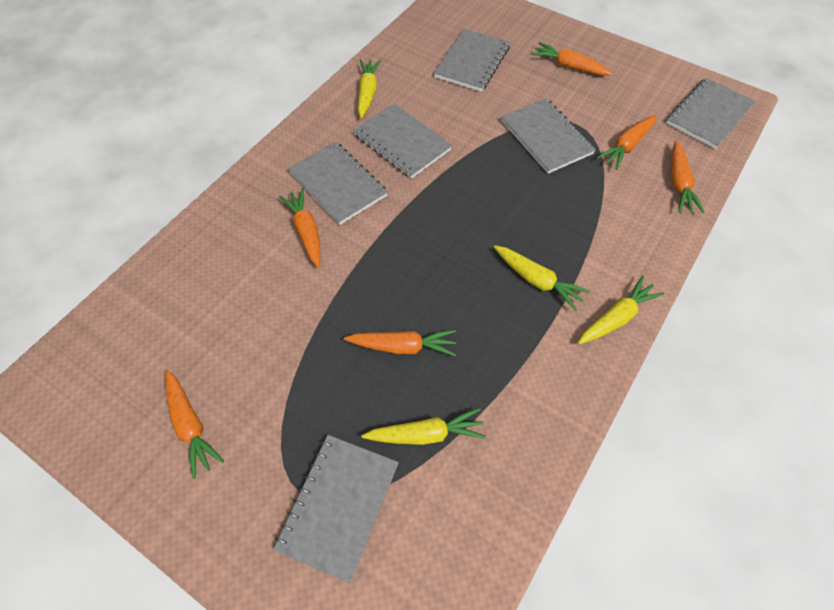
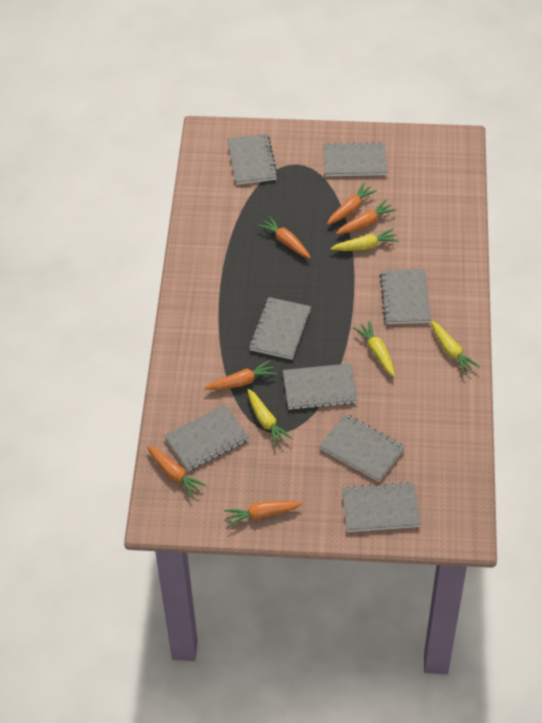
grey notebook: 6 -> 8

